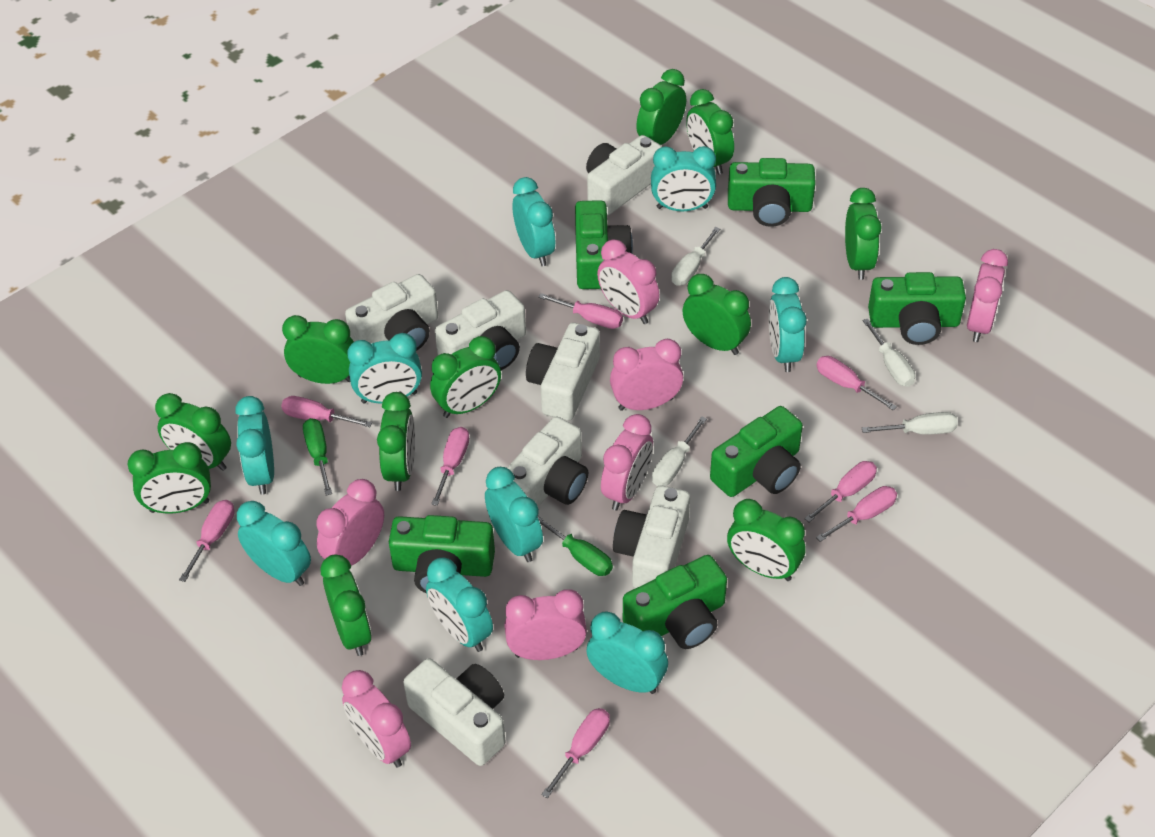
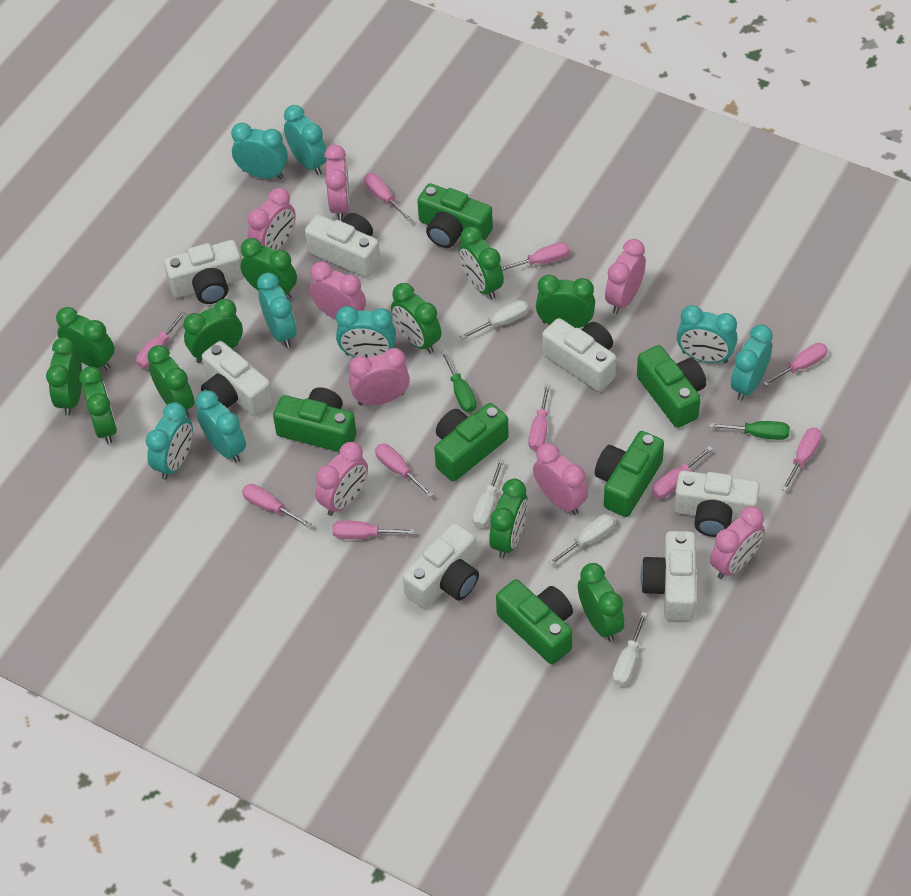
pink clock: 7 -> 8
pink screwdriver: 8 -> 10
turquoise clock: 9 -> 8

